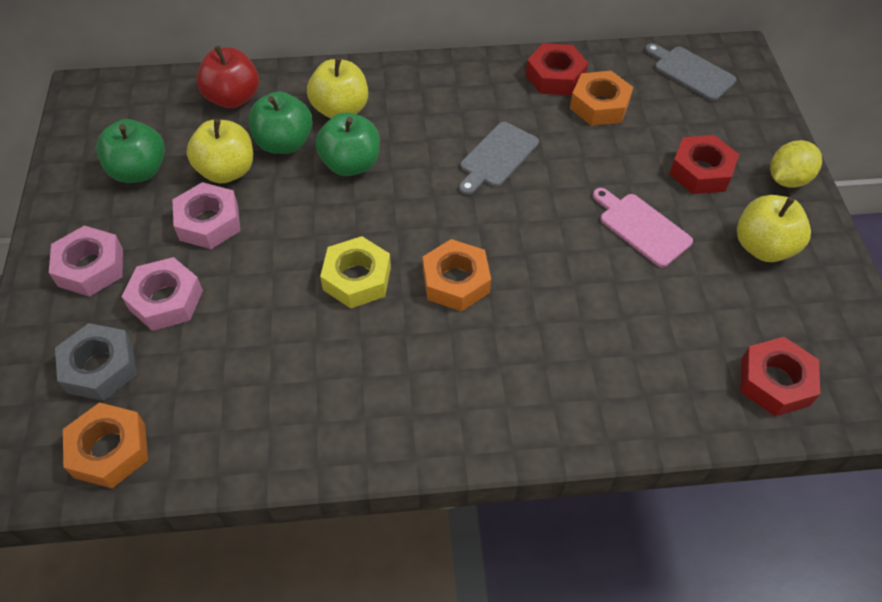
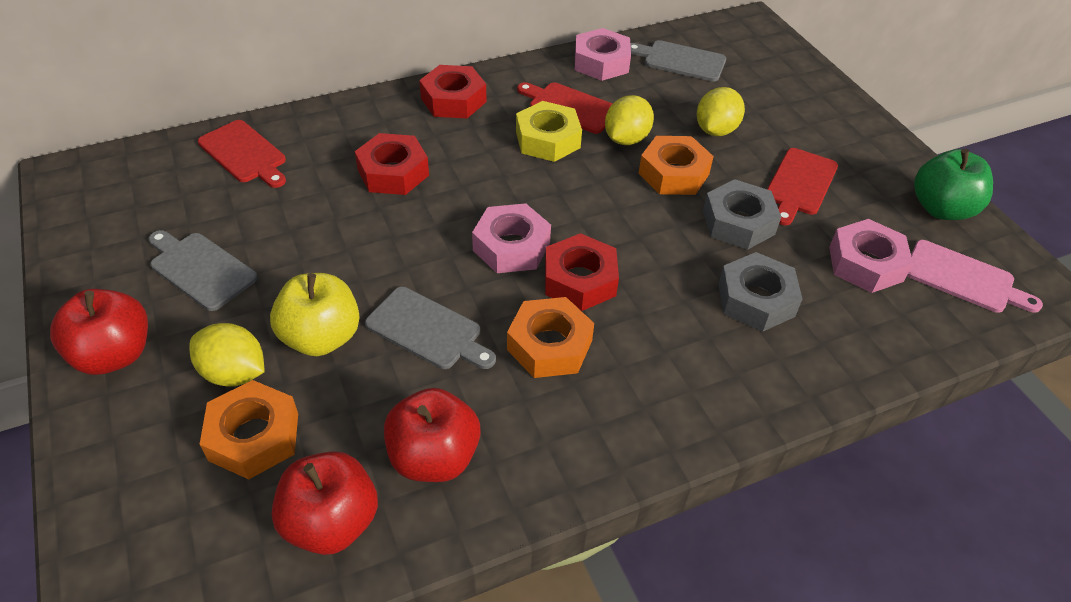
green apple: 3 -> 1
grey cutting board: 2 -> 3
grey nut: 1 -> 2
red apple: 1 -> 3
red cutting board: 0 -> 3
yellow apple: 3 -> 1
yellow lemon: 1 -> 3

